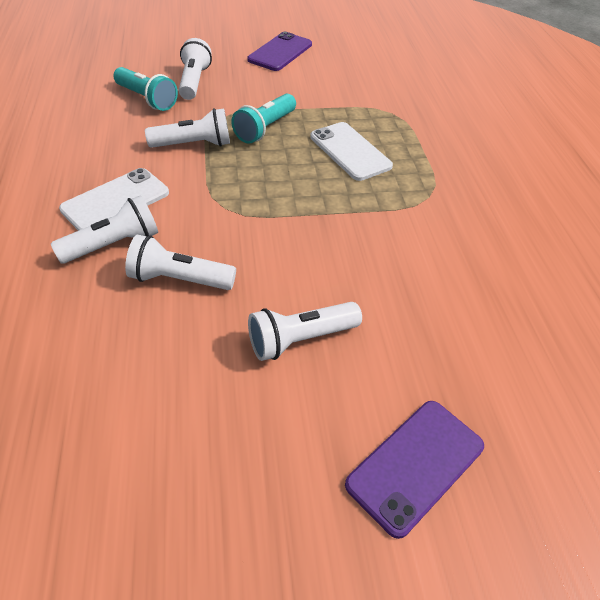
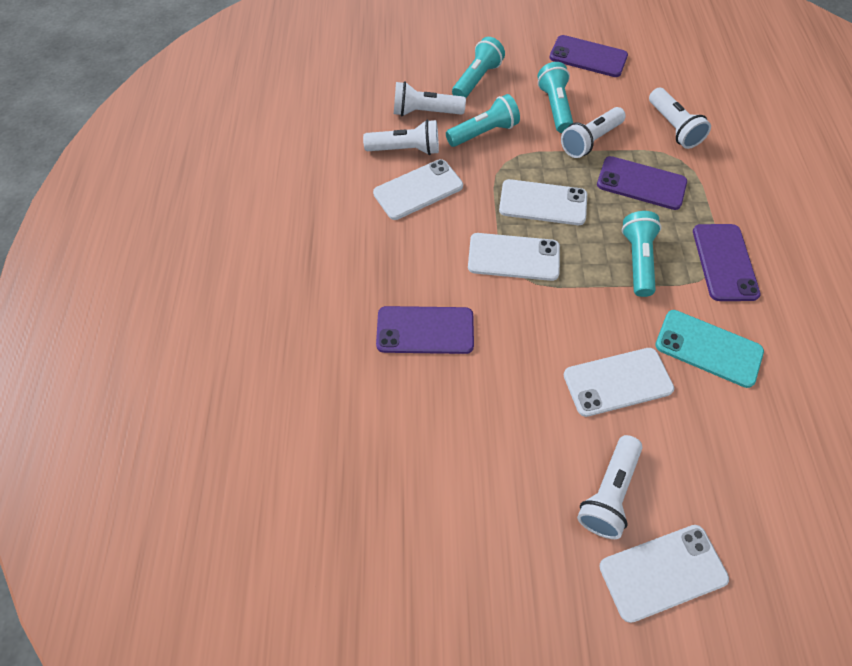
purple phone: 2 -> 4
turquoise flashlight: 2 -> 4
turquoise phone: 0 -> 1
white phone: 2 -> 5

